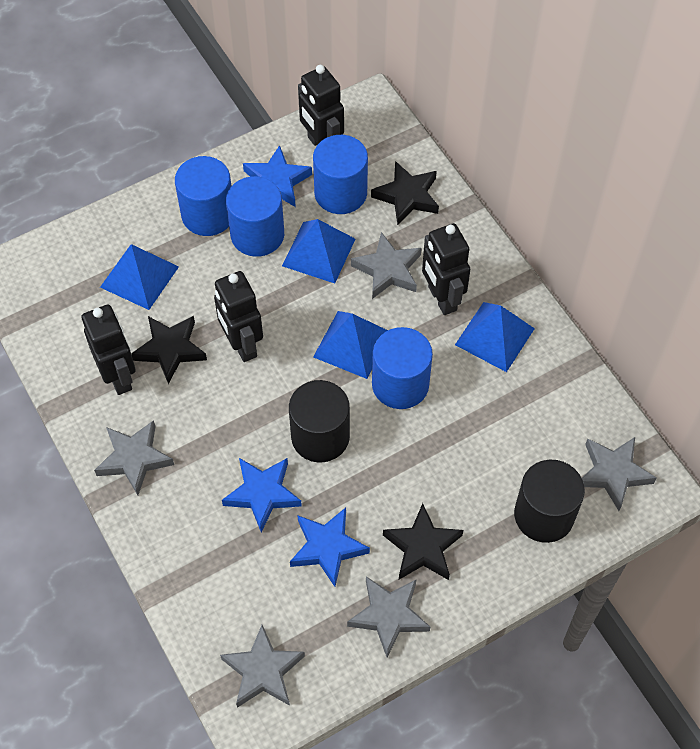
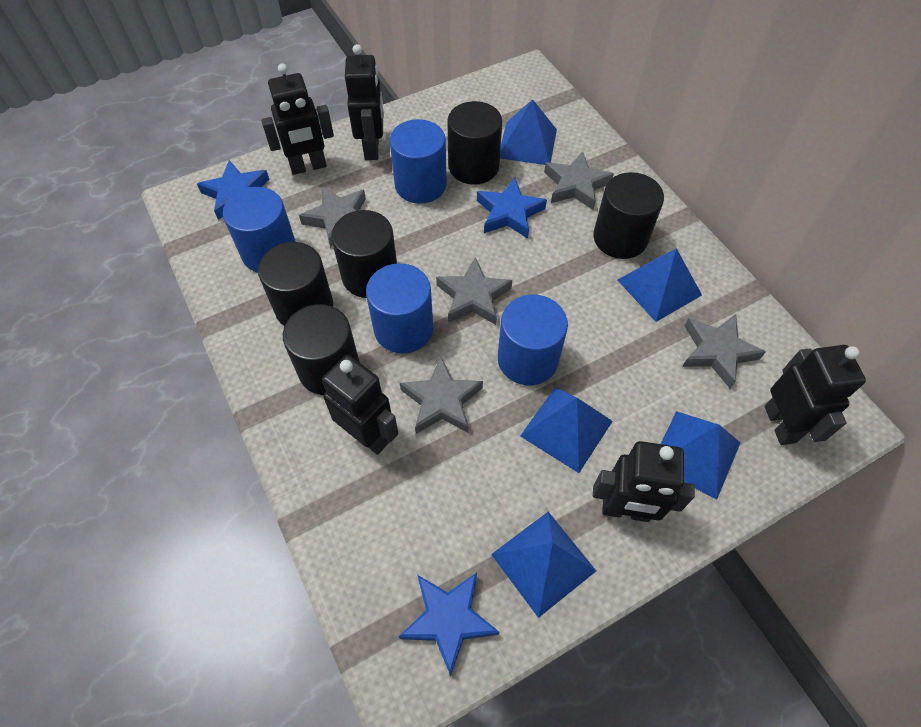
black cylinder: 2 -> 5
black robot: 4 -> 5
black star: 3 -> 0
blue pyramid: 4 -> 5

